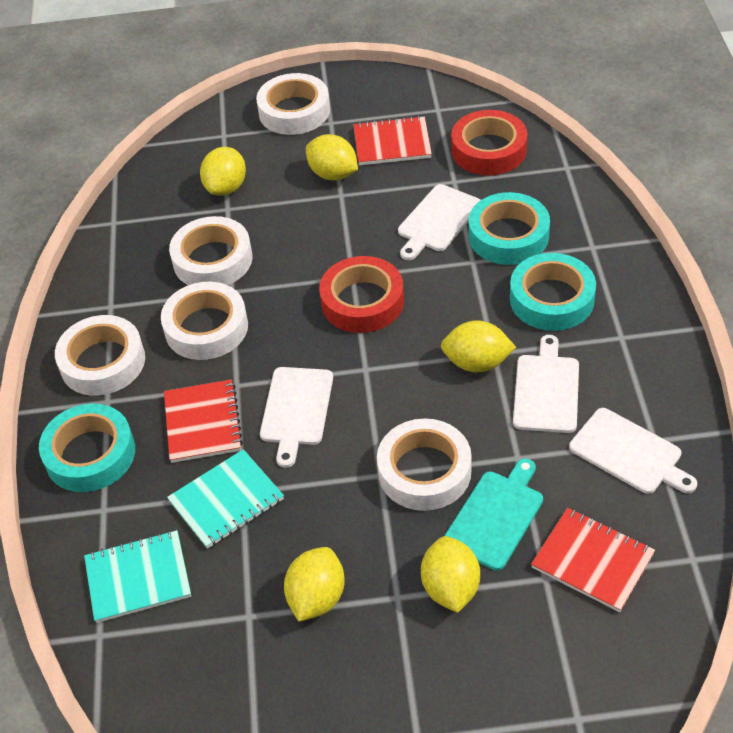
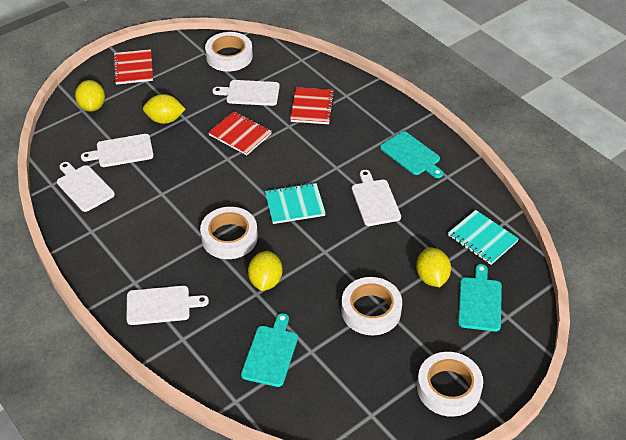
red tape: 2 -> 0
turquoise cutting board: 1 -> 3
turquoise tape: 3 -> 0
white cutting board: 4 -> 5
white tape: 5 -> 4
yellow lemon: 5 -> 4

